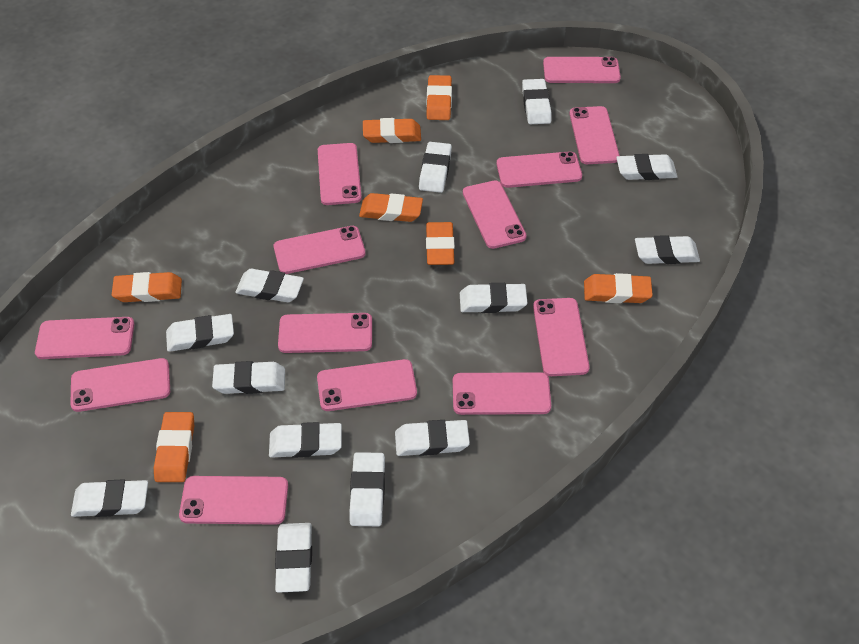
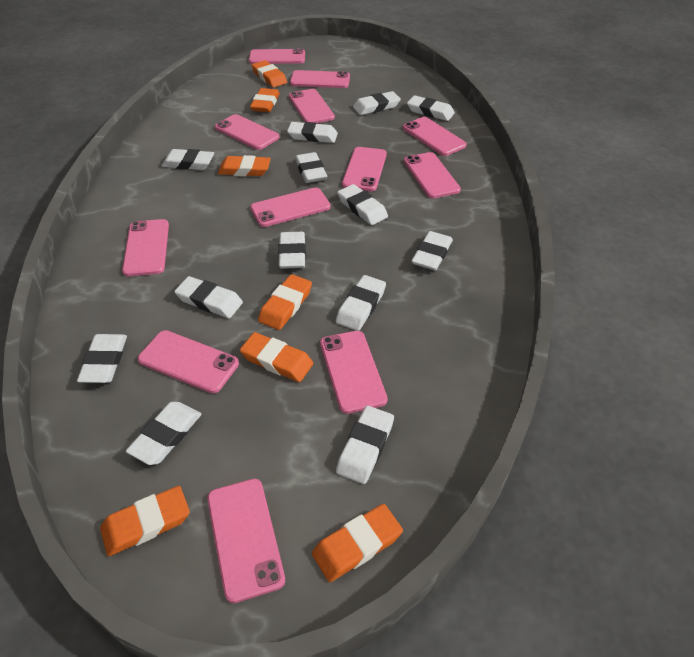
pink phone: 13 -> 12

